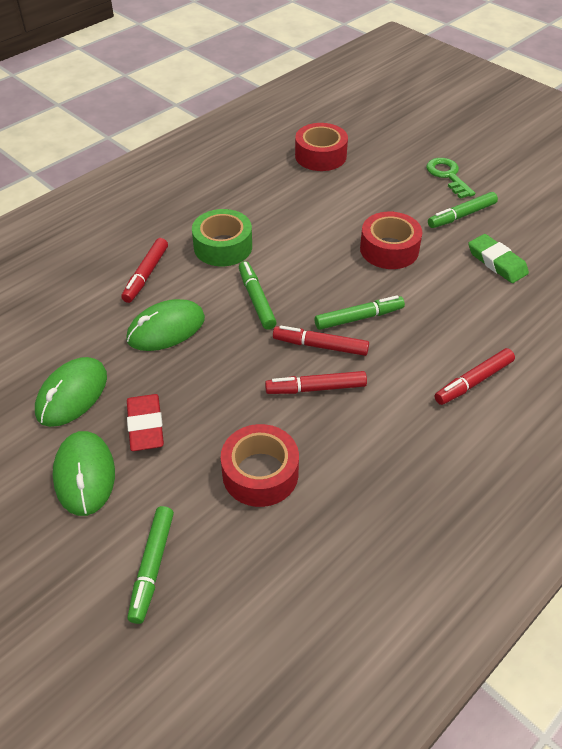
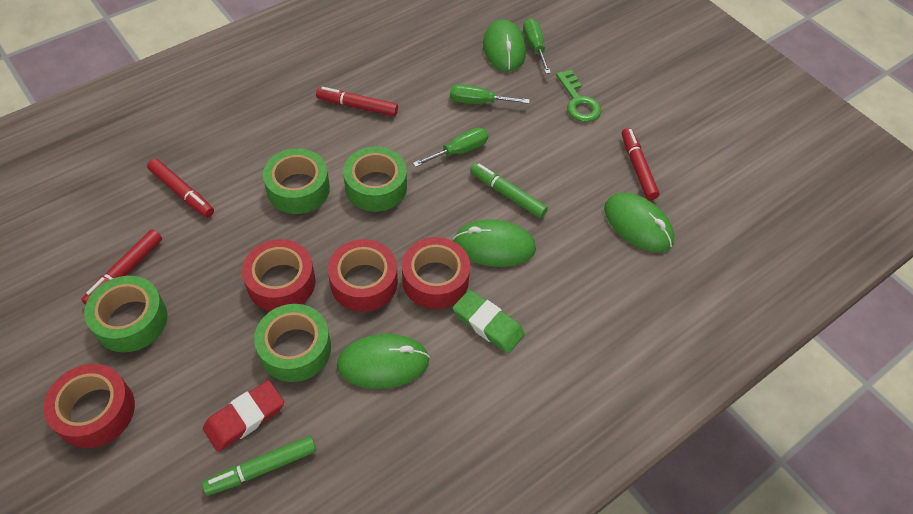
green marker: 4 -> 2
green mouse: 3 -> 4
green screwdriver: 0 -> 3
green tape: 1 -> 4
red tape: 3 -> 4

